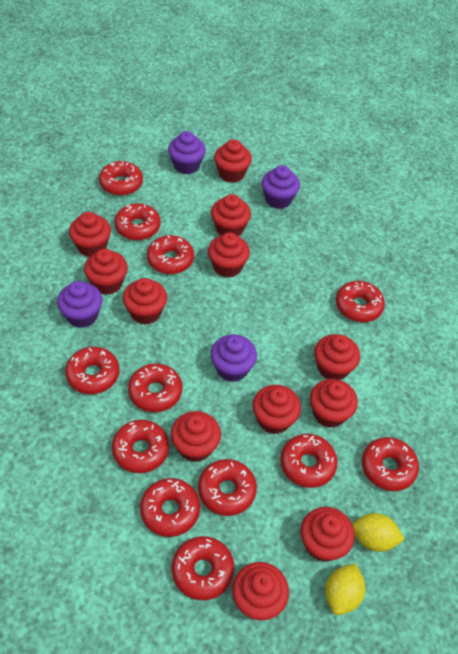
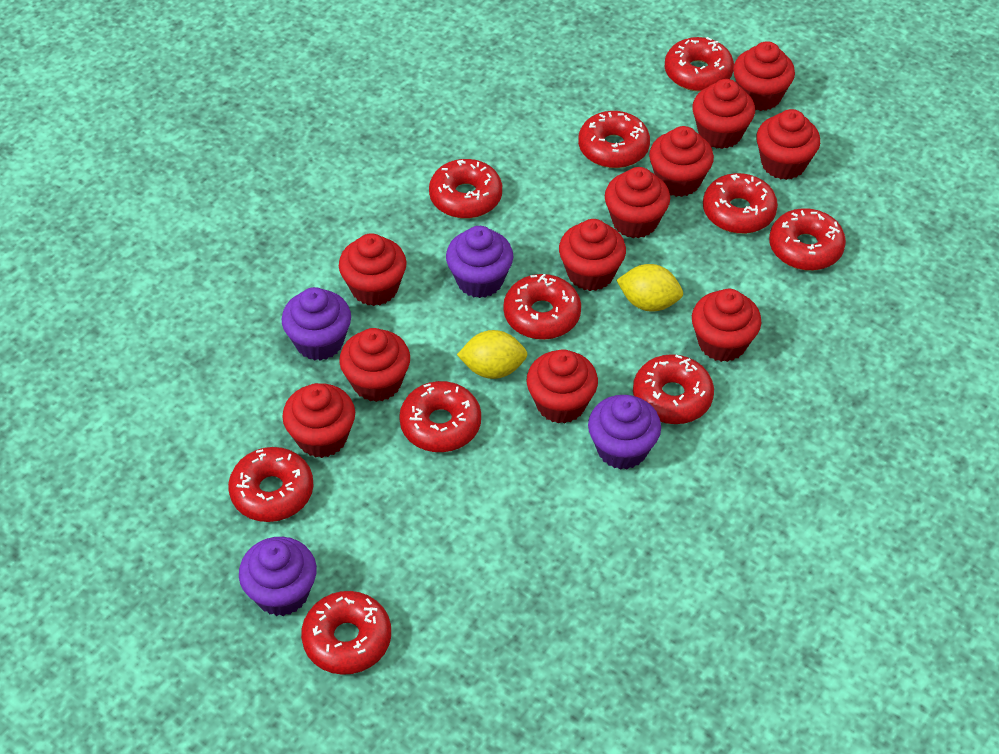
red cupcake: 12 -> 11
red donut: 12 -> 10

